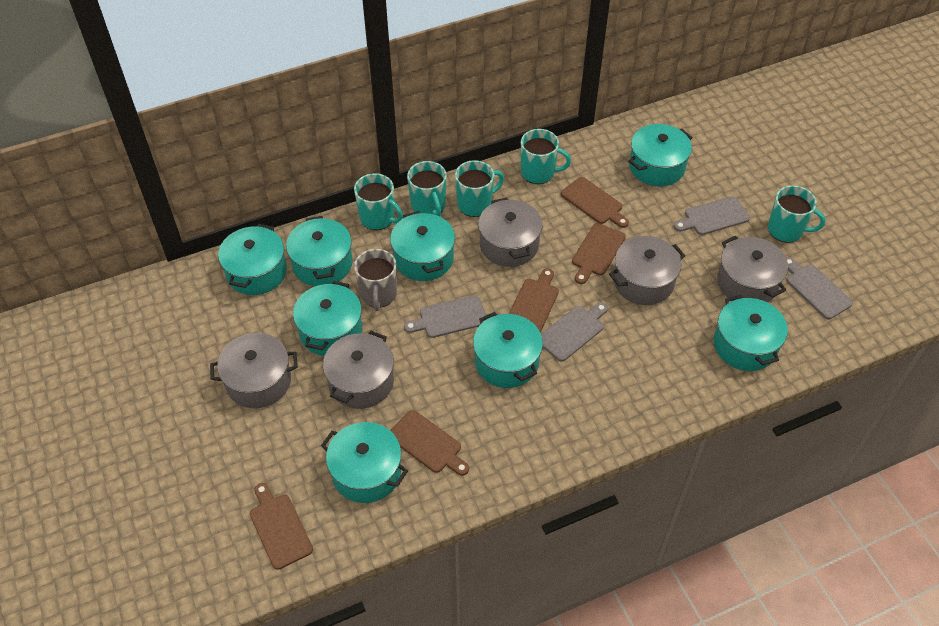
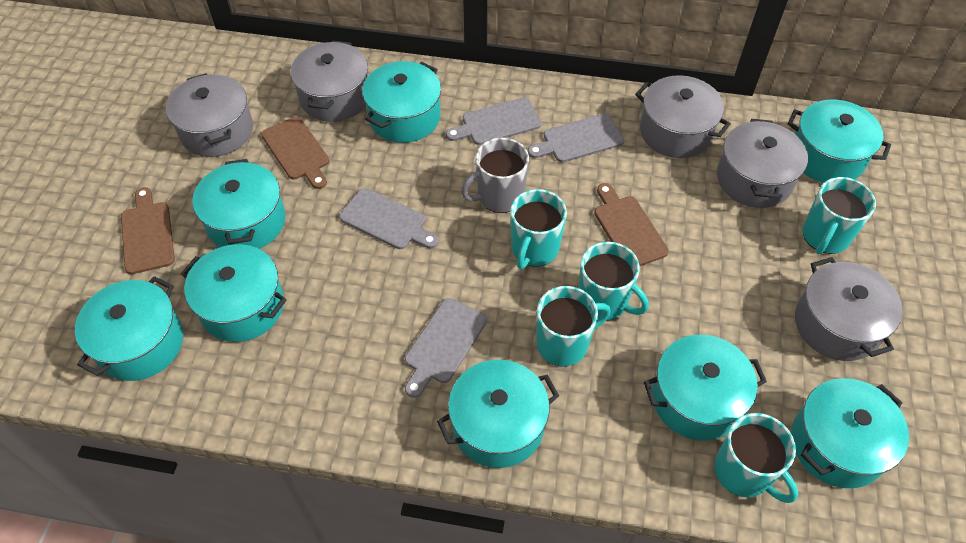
brown cutting board: 5 -> 3

